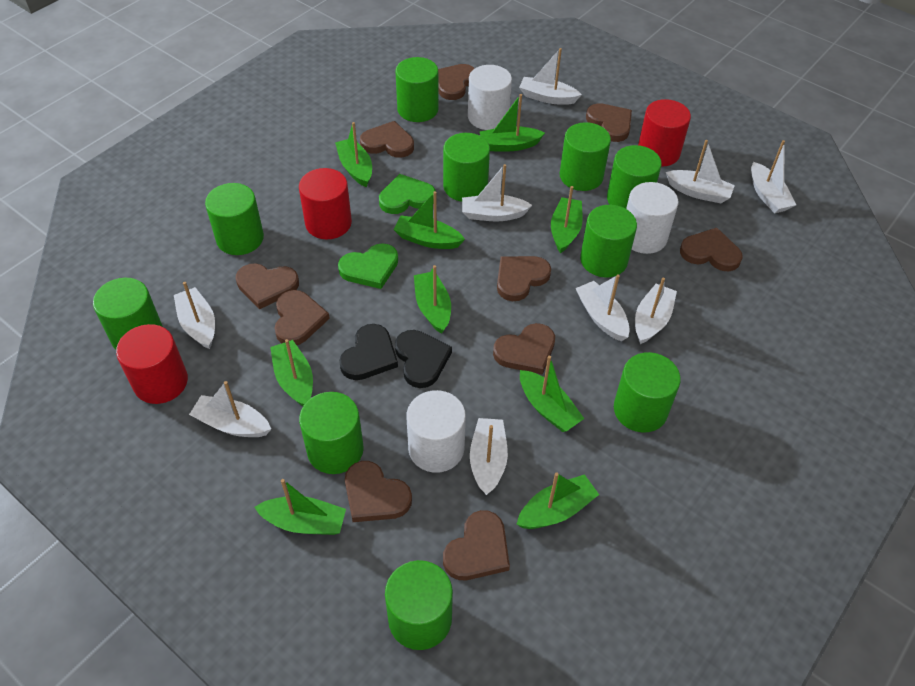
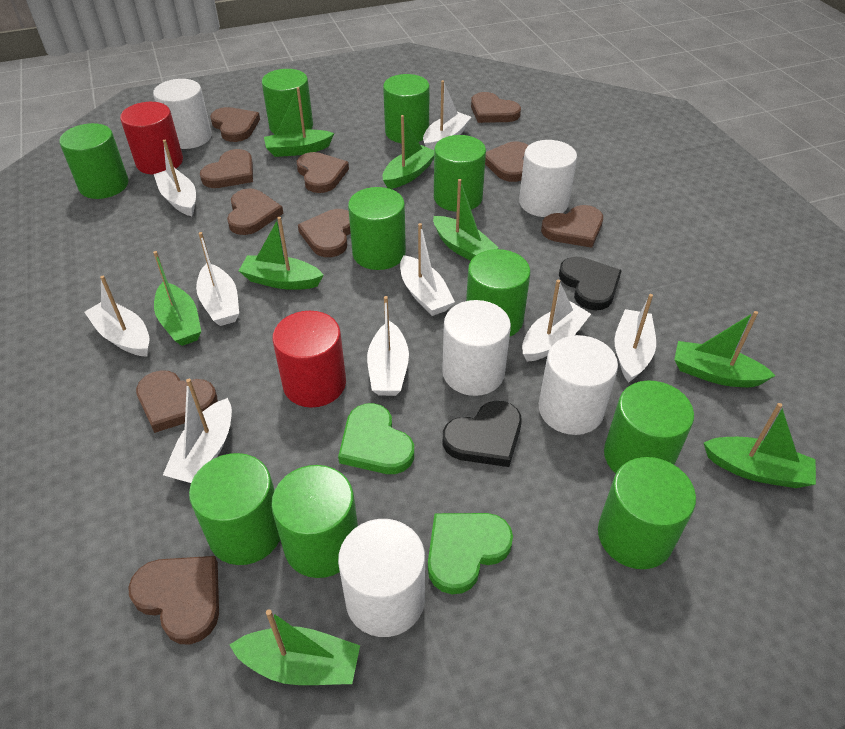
green boat: 9 -> 8
red cylinder: 3 -> 2
white cylinder: 3 -> 5

